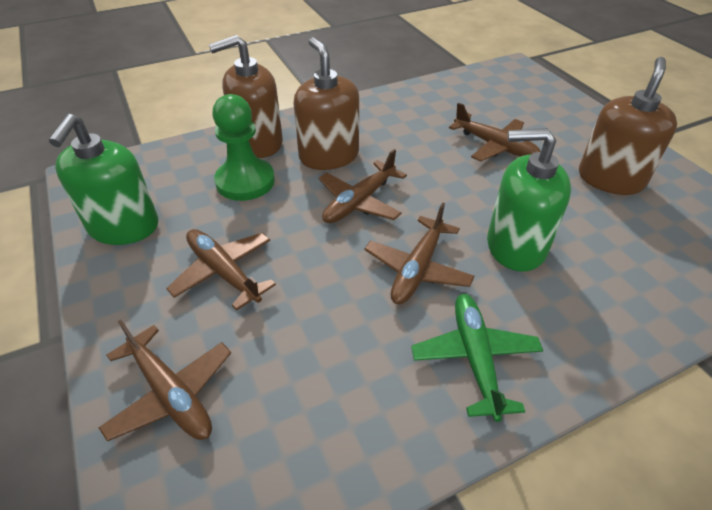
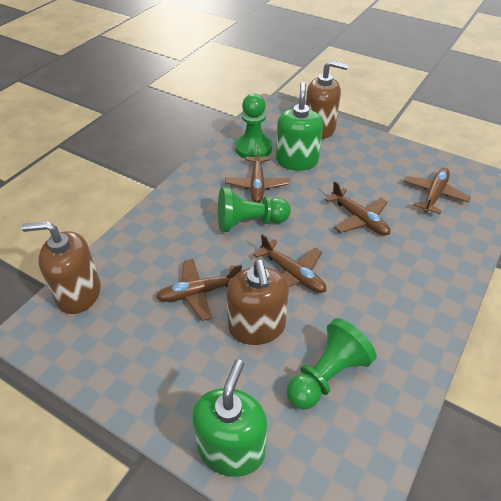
green pawn: 1 -> 3
green plane: 1 -> 0

